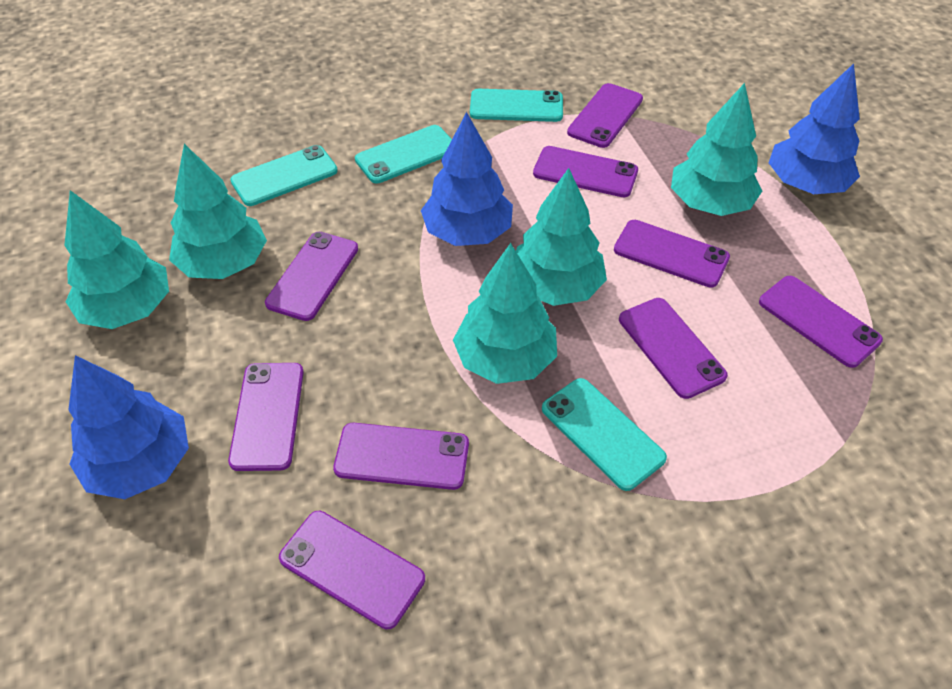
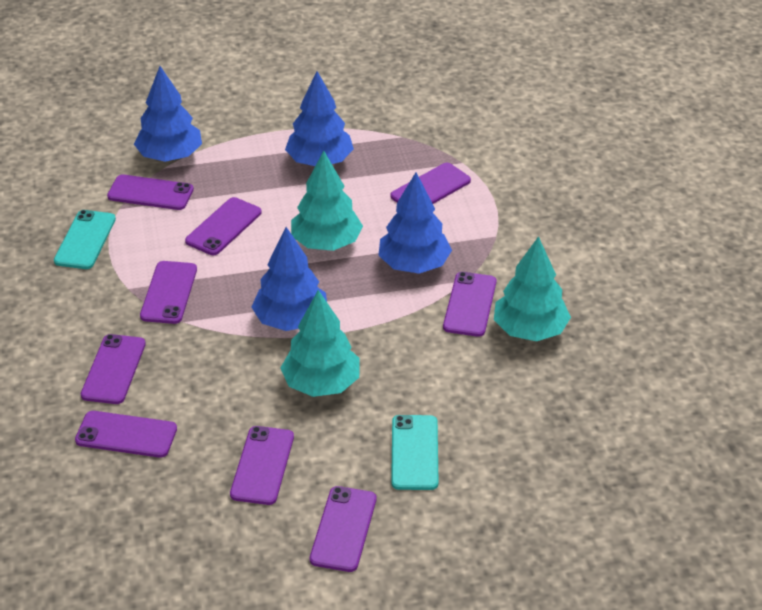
blue tree: 3 -> 4
turquoise phone: 4 -> 2
turquoise tree: 5 -> 3

